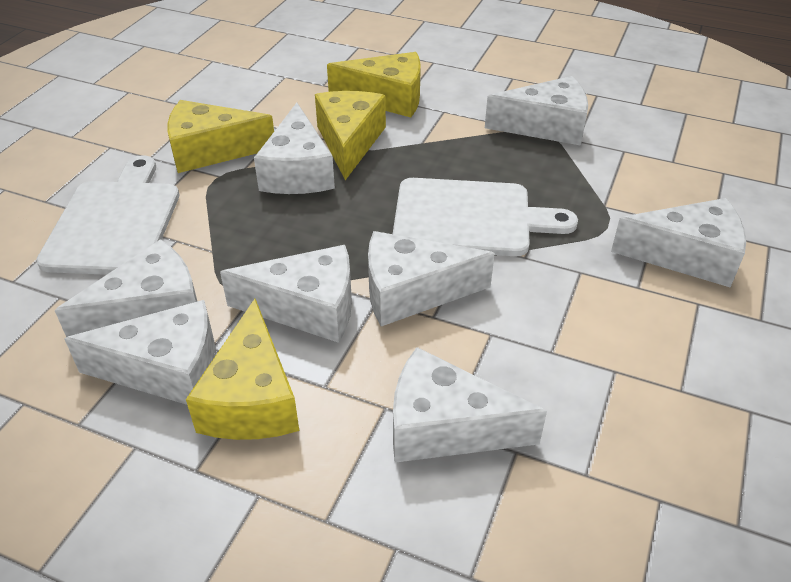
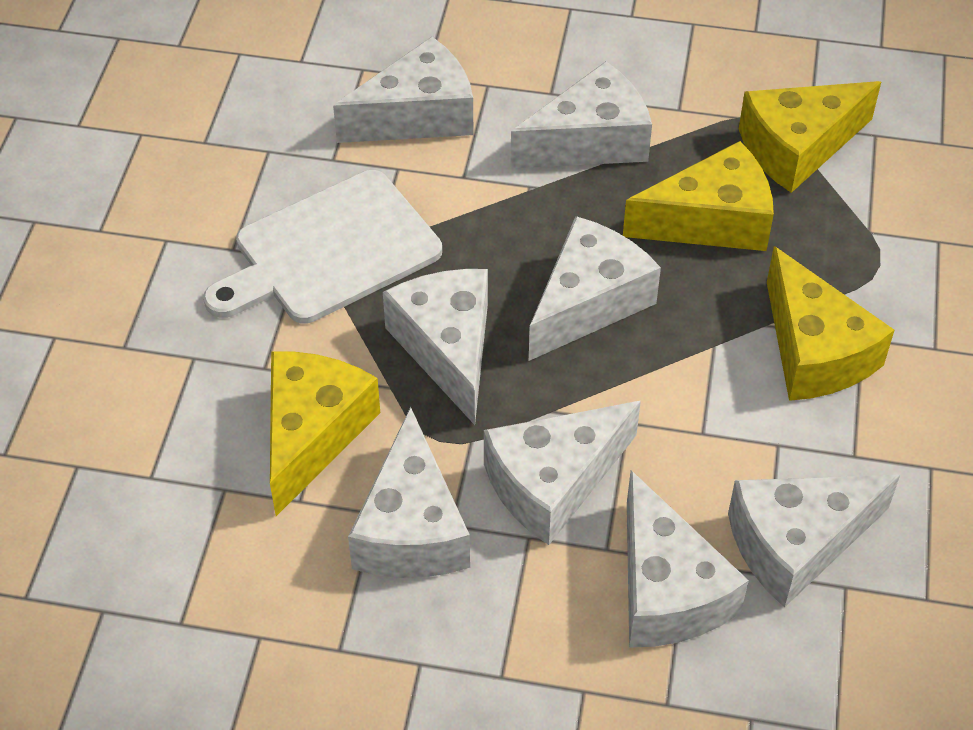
white cutting board: 2 -> 1

